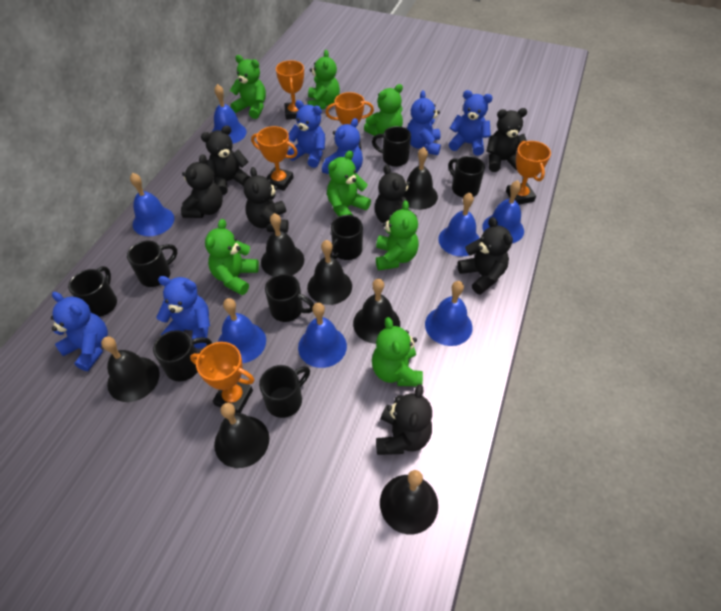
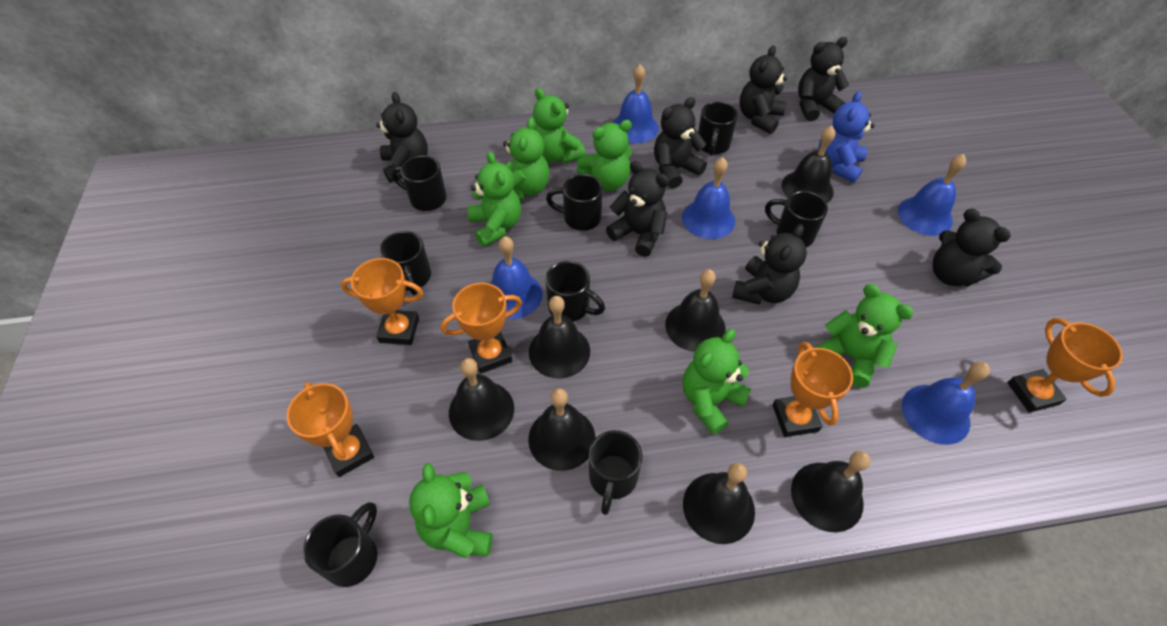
blue bell: 7 -> 5
blue teddy bear: 6 -> 1

